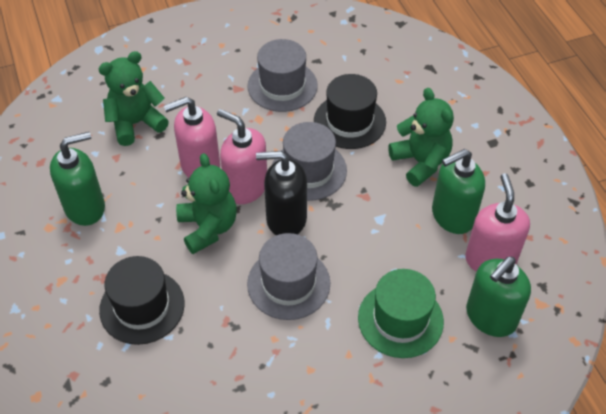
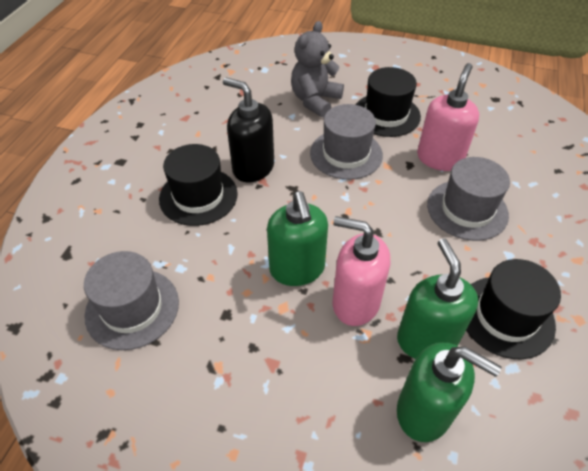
black hat: 2 -> 3
green hat: 1 -> 0
green teddy bear: 3 -> 0
grey teddy bear: 0 -> 1
pink soap dispenser: 3 -> 2

